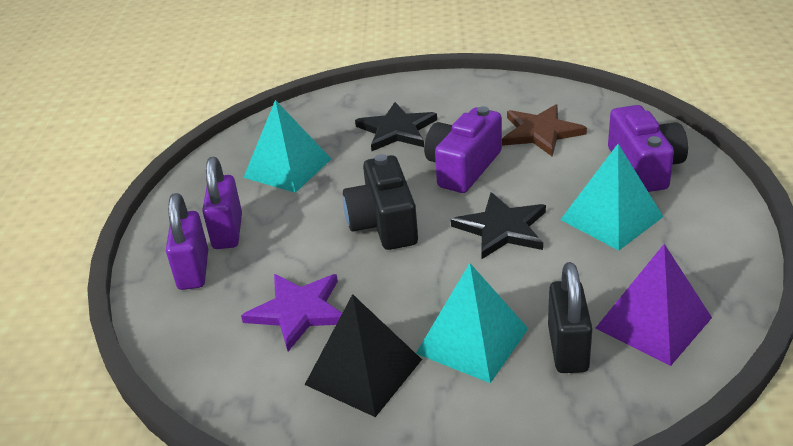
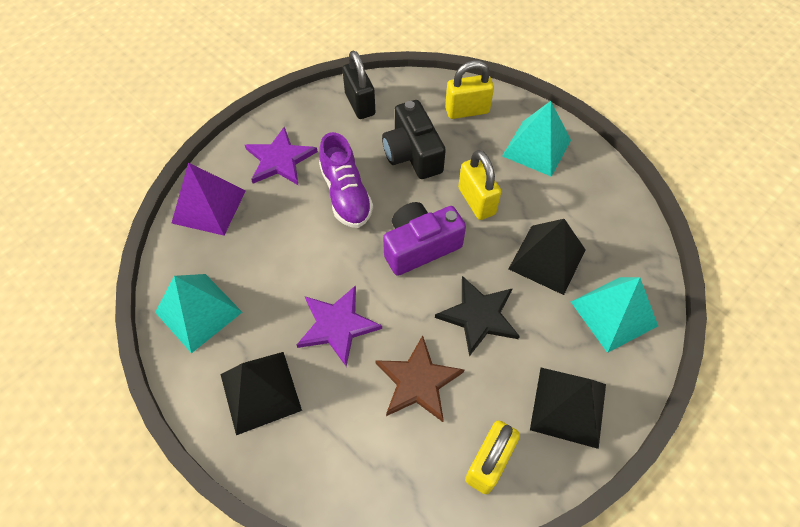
black pyramid: 1 -> 3
black star: 2 -> 1
purple camera: 2 -> 1
purple padlock: 2 -> 0
purple shoe: 0 -> 1
purple star: 1 -> 2
yellow padlock: 0 -> 3

